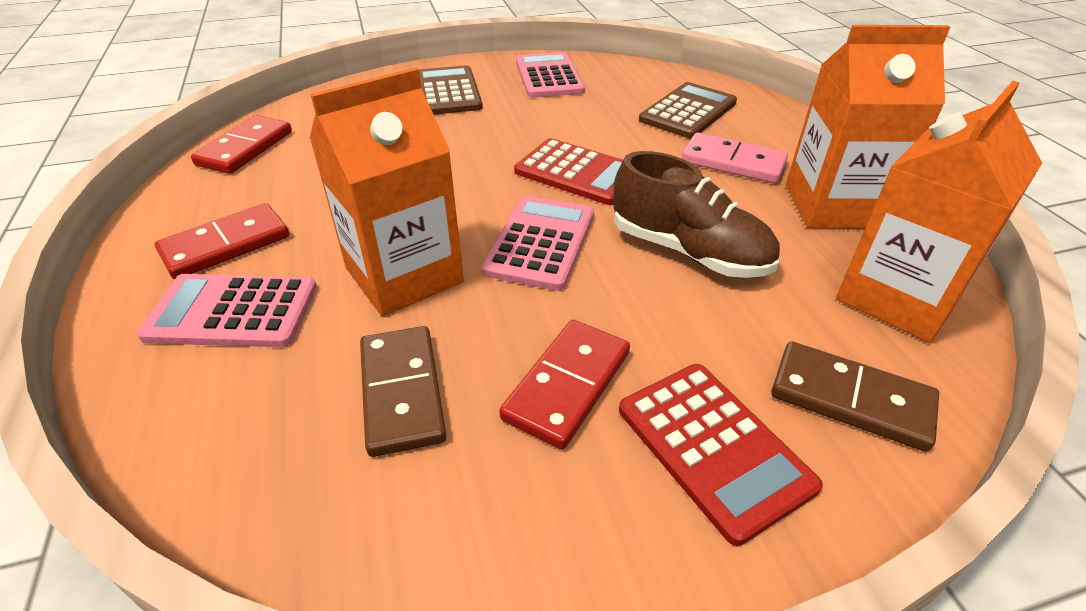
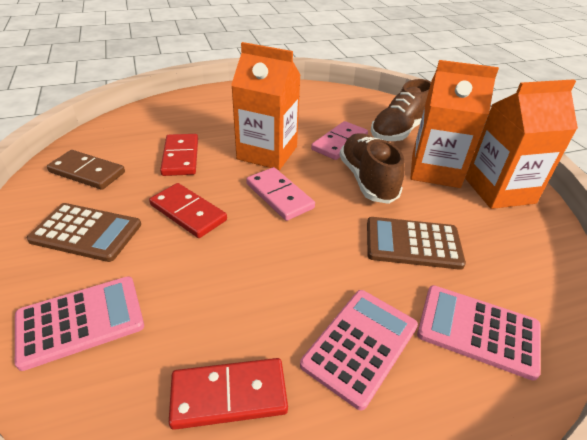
brown domino: 2 -> 1
brown shoe: 1 -> 2
pink domino: 1 -> 2
red calculator: 2 -> 0

